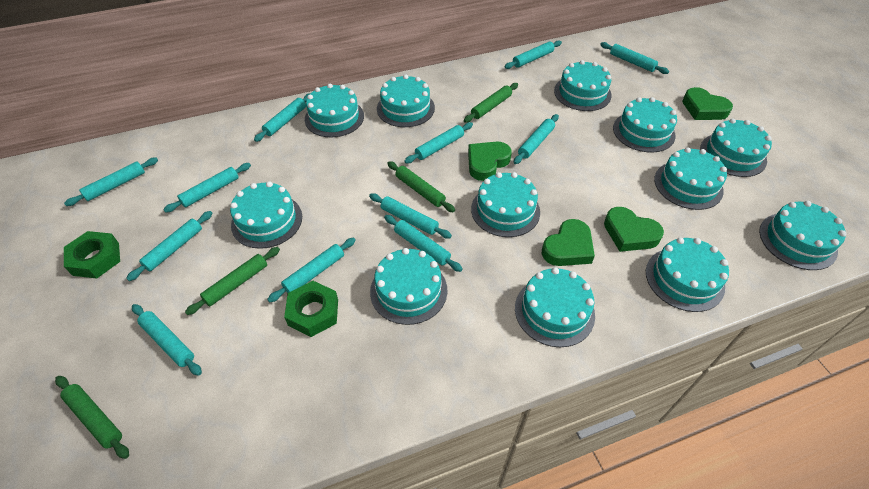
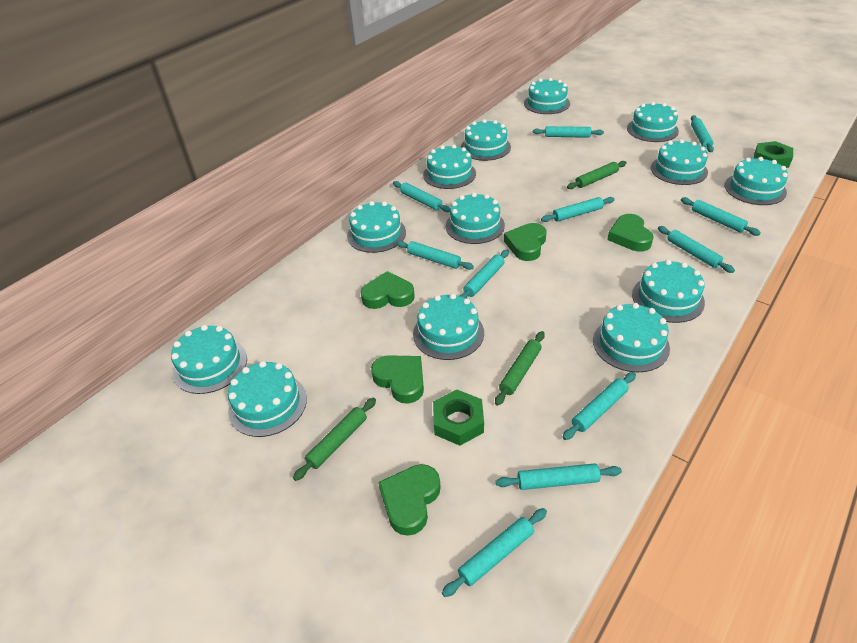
green heart: 4 -> 5
green rolling pin: 4 -> 3
turquoise cake: 12 -> 13
turquoise rolling pin: 12 -> 11

